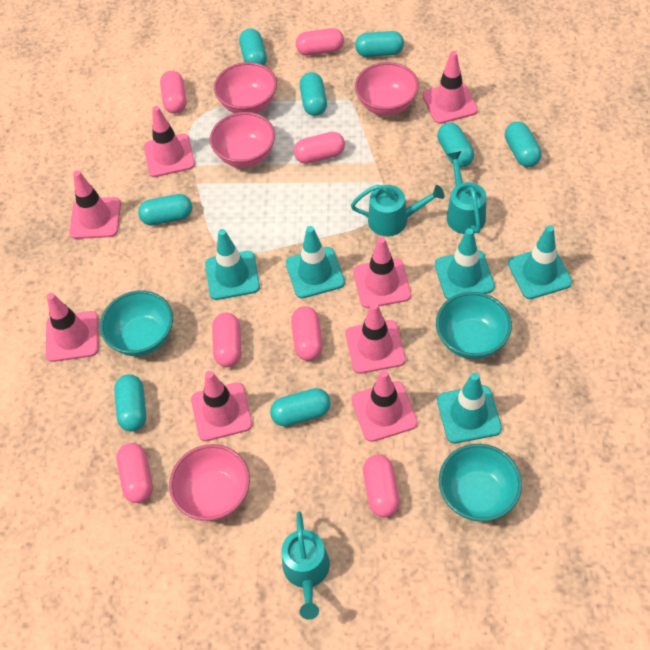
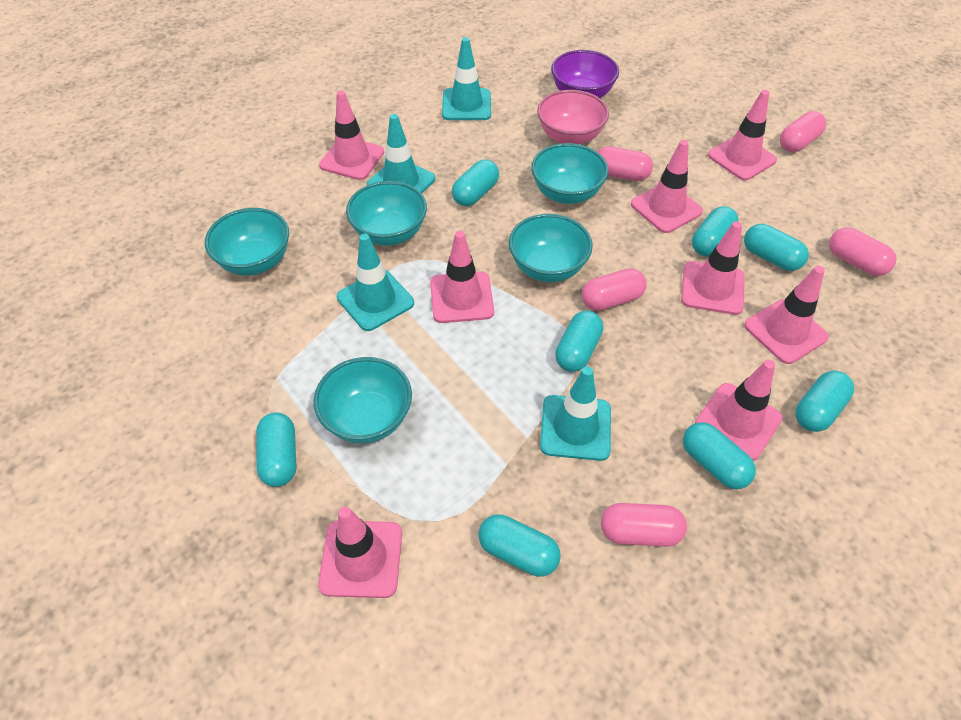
pink bowl: 4 -> 1
pink capsule: 7 -> 5
purple bowl: 0 -> 1
turquoise bowl: 3 -> 5
turquoise traffic cone: 5 -> 4
turquoise watering can: 3 -> 0

